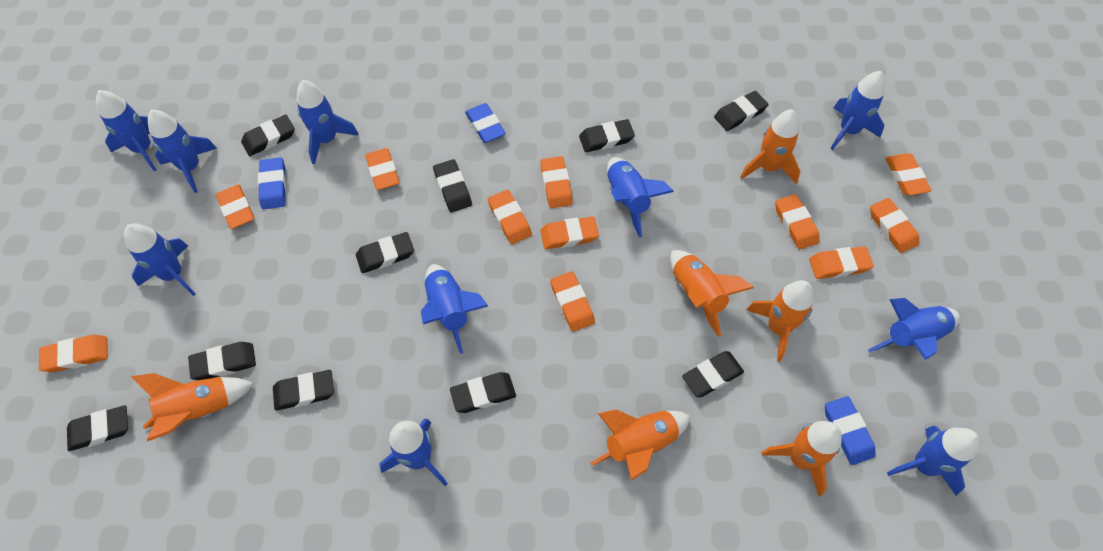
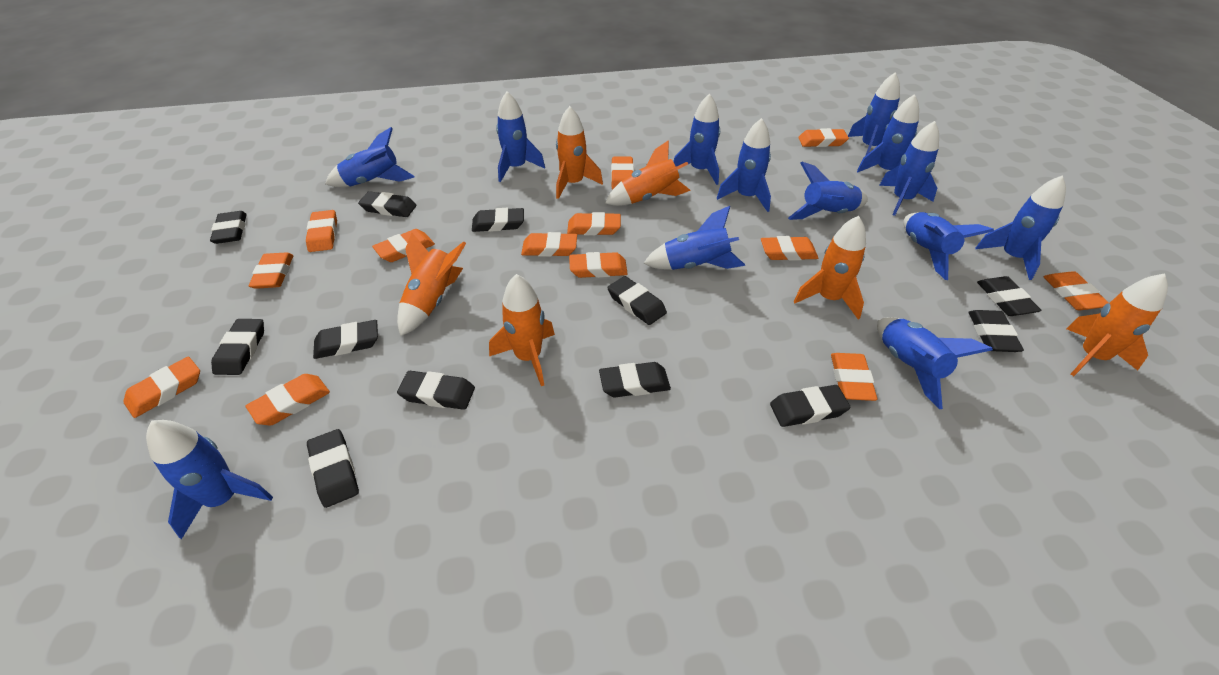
black eraser: 10 -> 12
blue eraser: 3 -> 0
blue rocket: 10 -> 13
orange eraser: 11 -> 13

